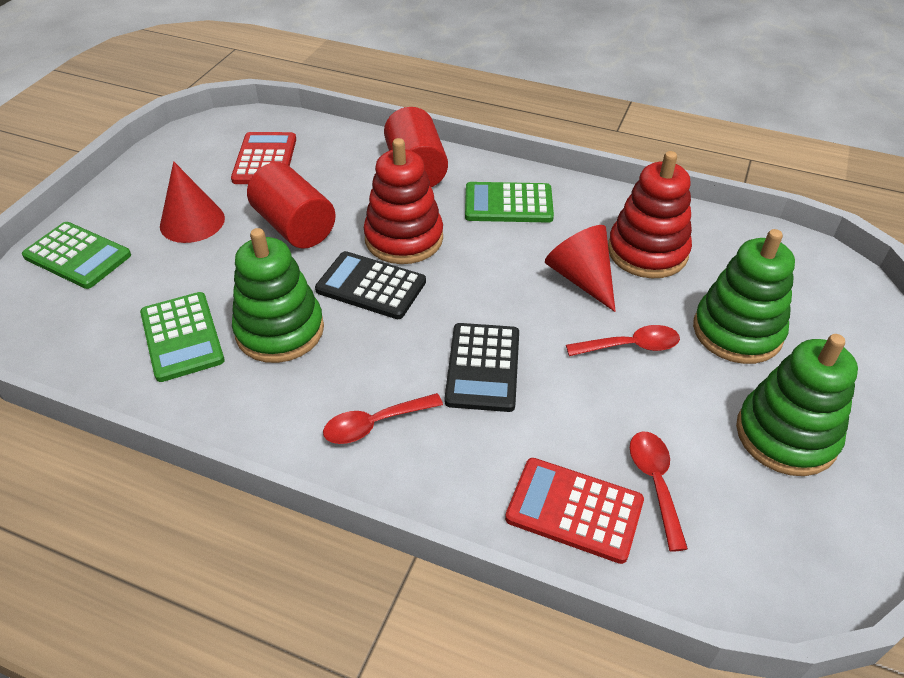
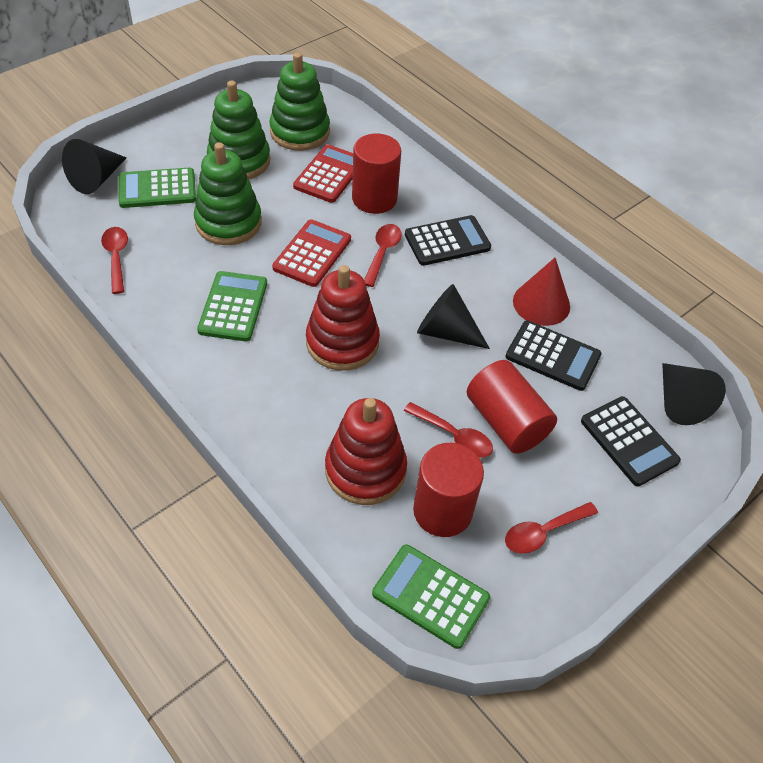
black calculator: 2 -> 3
black cone: 0 -> 3
red cone: 2 -> 1
red cylinder: 2 -> 3
red spoon: 3 -> 4

